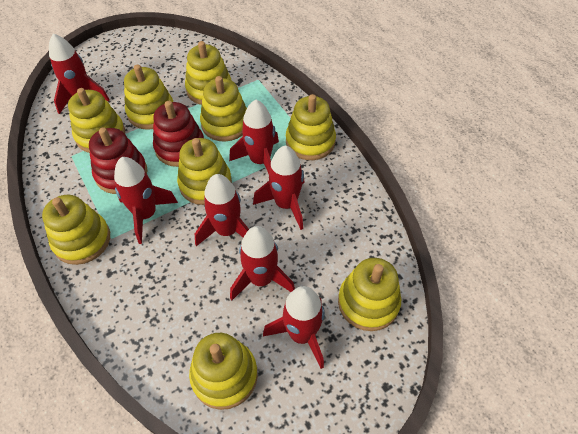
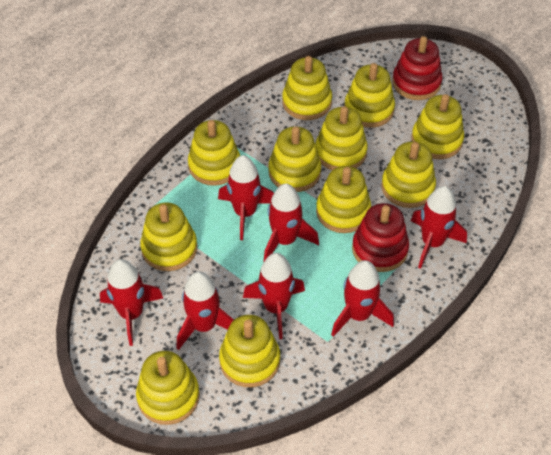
yellow stacking toy: 9 -> 11

